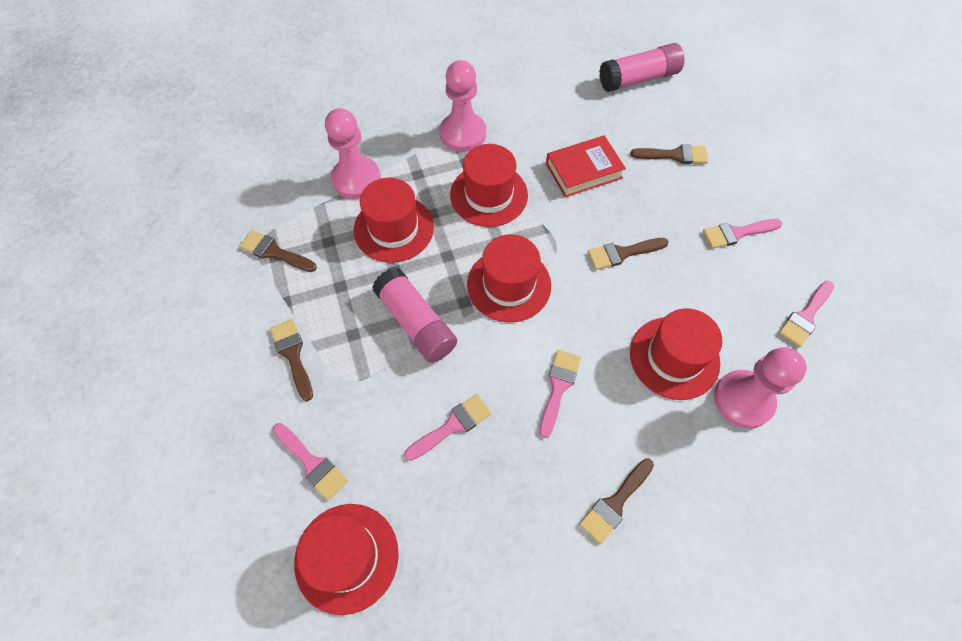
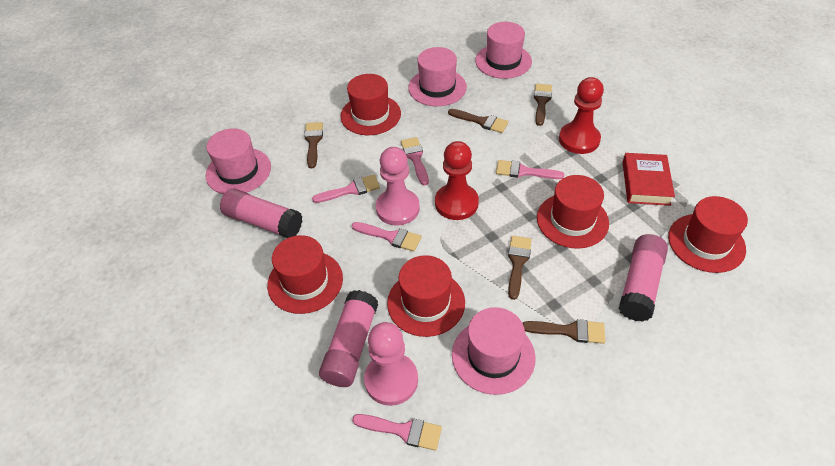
pink glue stick: 2 -> 3
pink hat: 0 -> 4
pink pawn: 3 -> 2
red pawn: 0 -> 2

